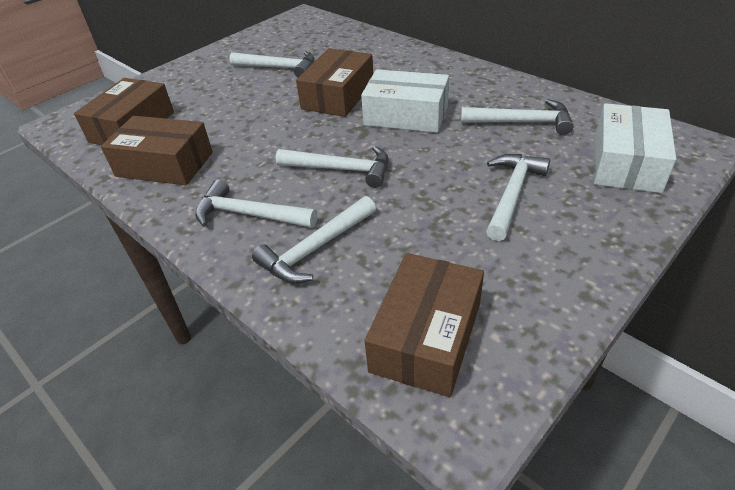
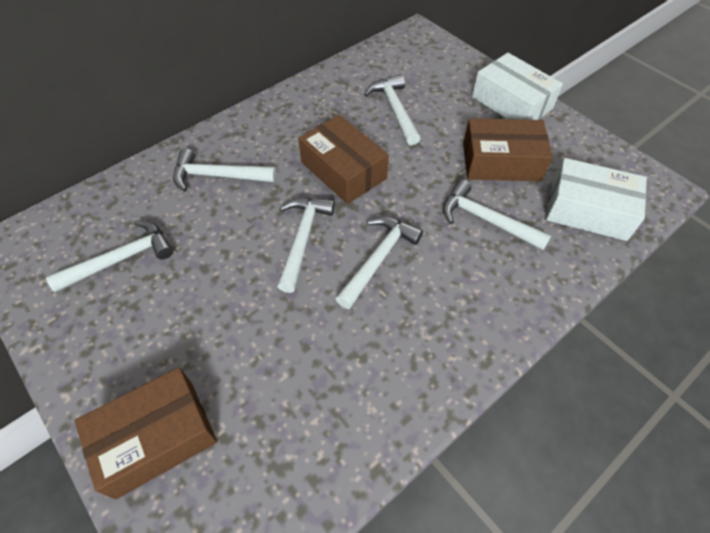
brown box: 4 -> 3

